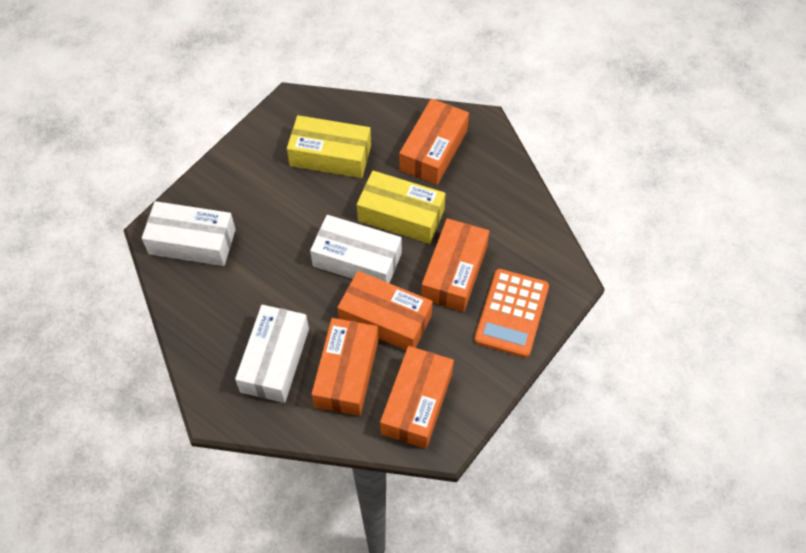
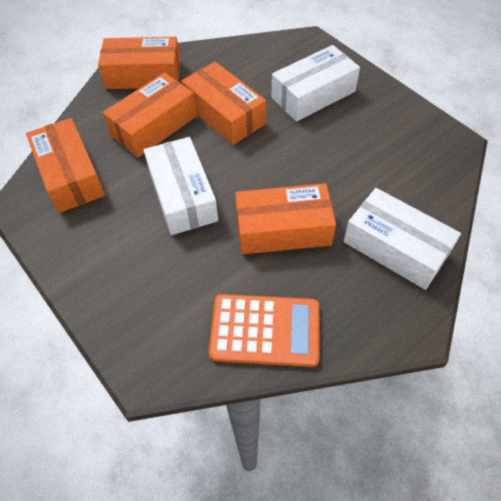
yellow box: 2 -> 0

